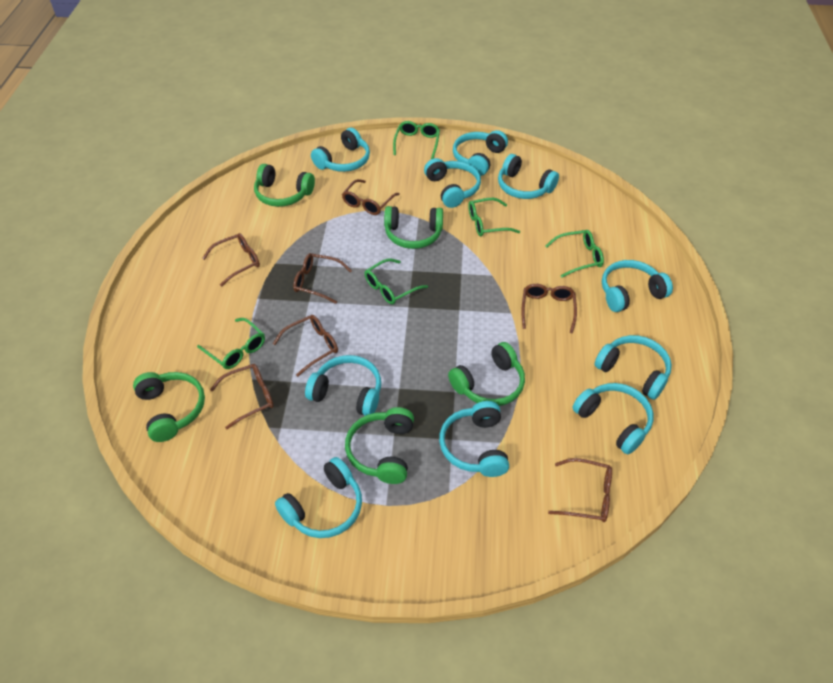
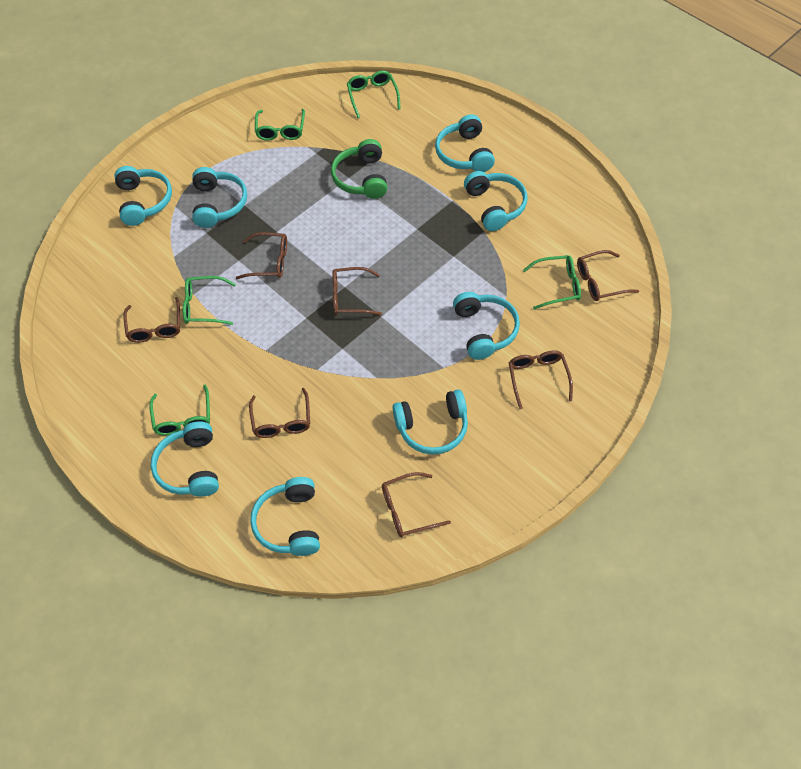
green headphones: 5 -> 1
turquoise headphones: 10 -> 8

